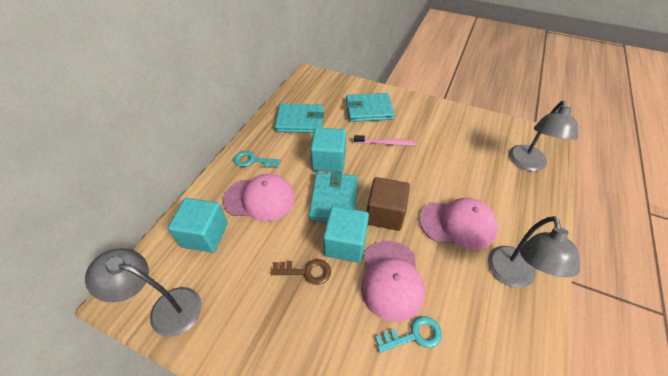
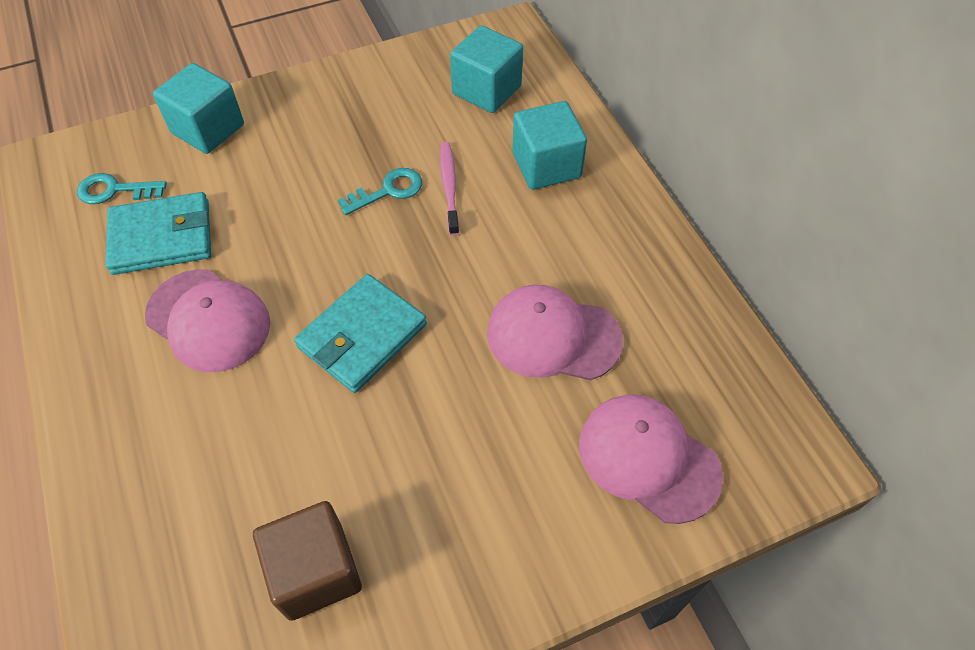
brown key: 1 -> 0
grey lamp: 3 -> 0
turquoise wallet: 3 -> 2

